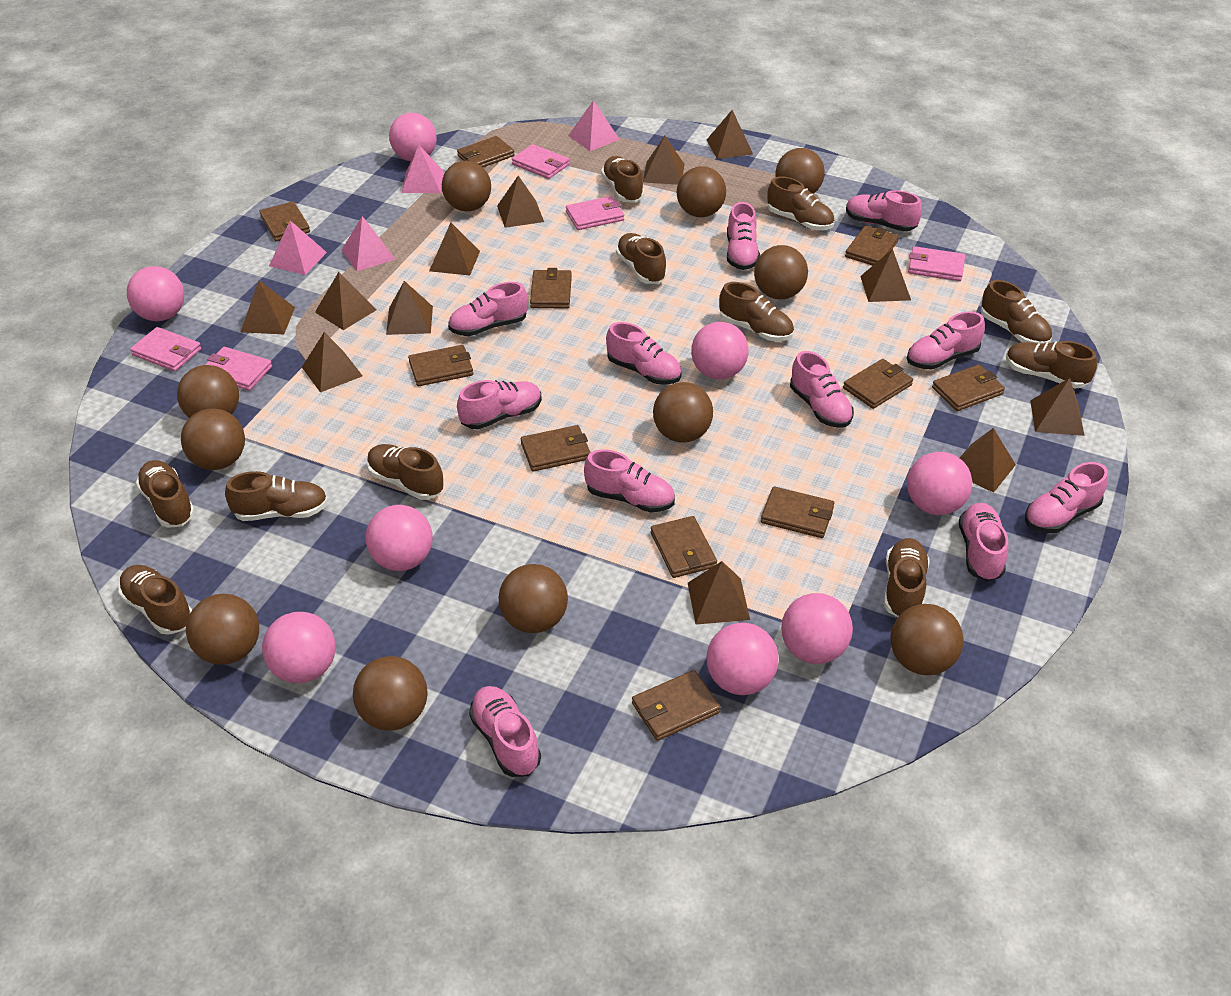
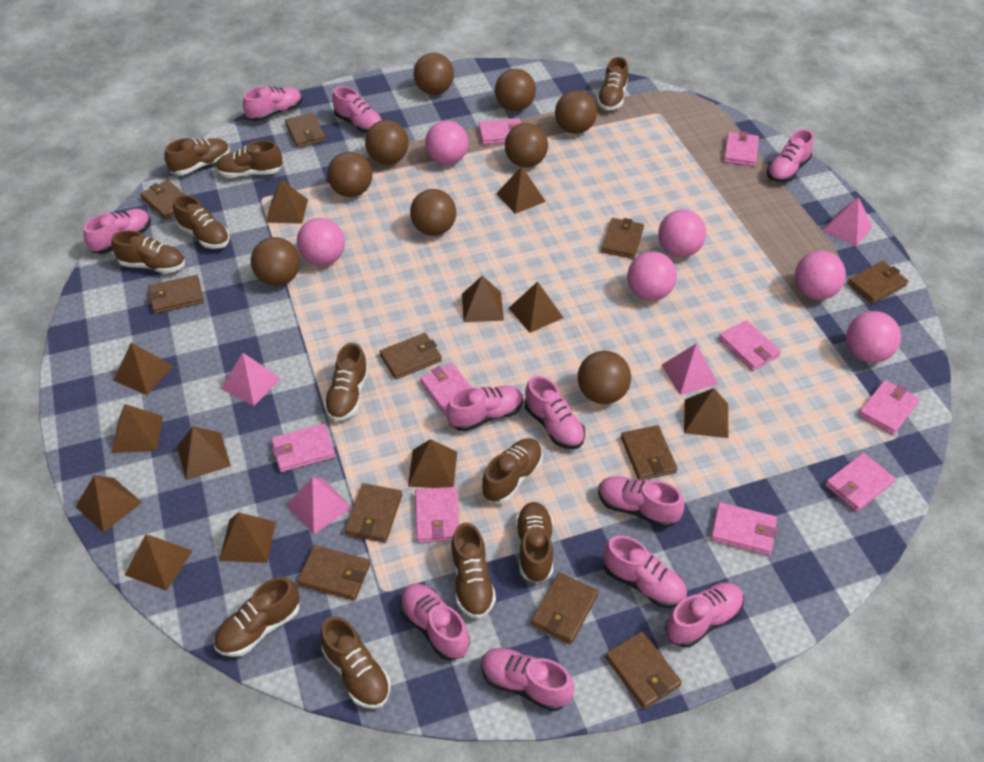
brown ball: 11 -> 9
pink ball: 8 -> 6
pink wallet: 5 -> 9

